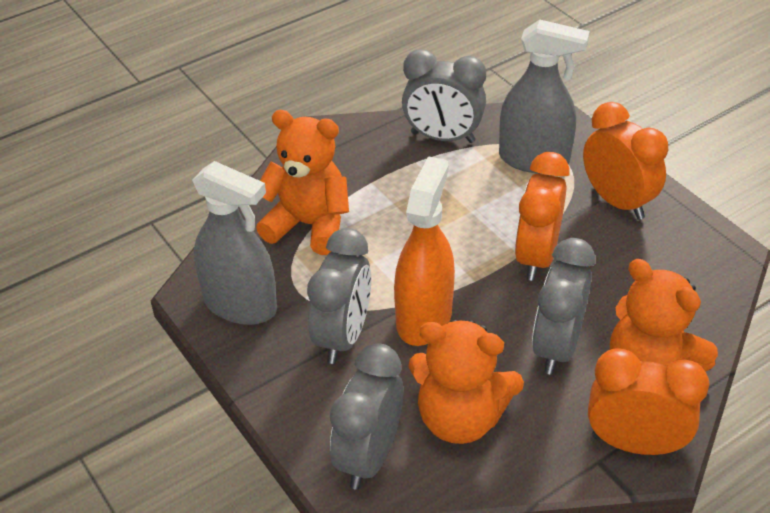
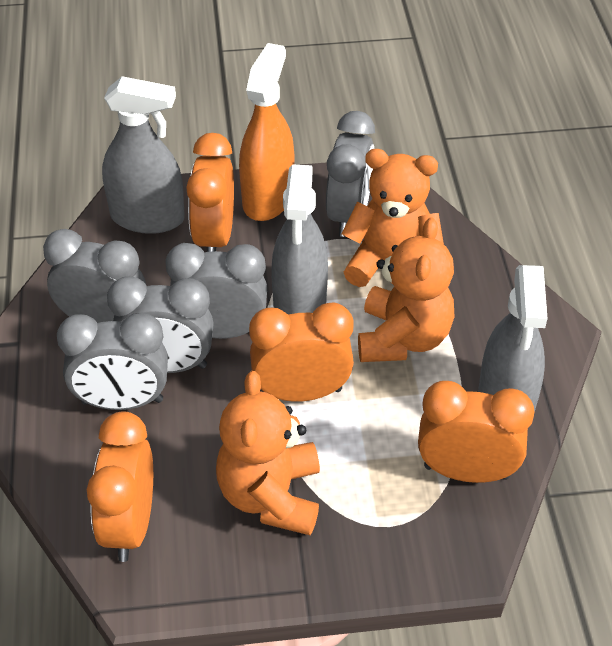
grey clock: 4 -> 5
grey spray bottle: 2 -> 3
orange clock: 3 -> 4

